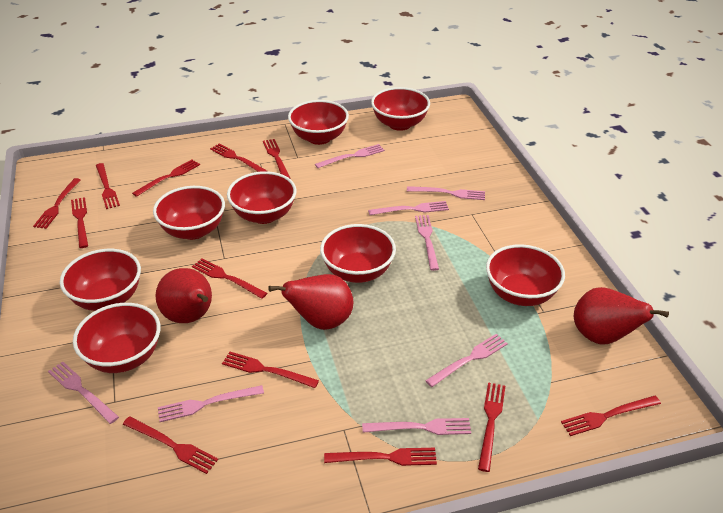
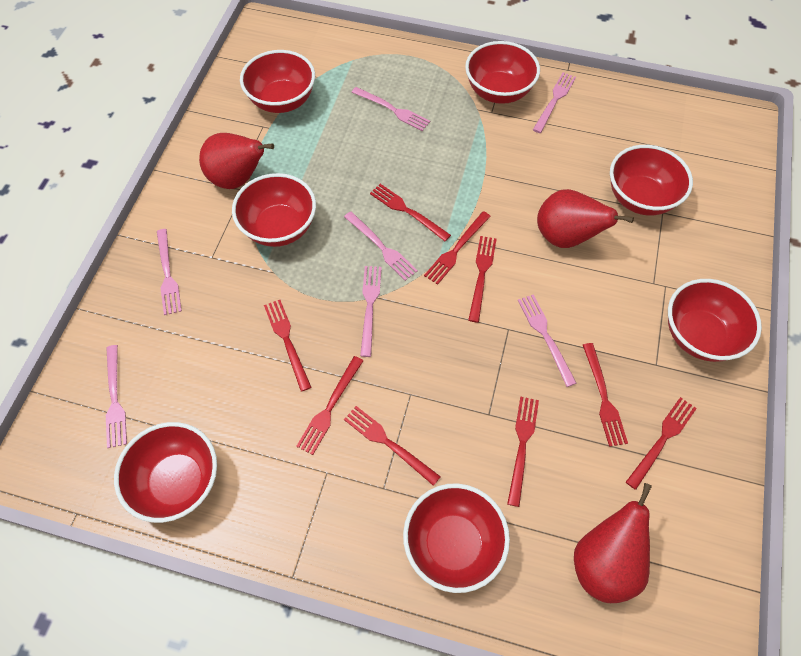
pink fork: 8 -> 7
red bowl: 8 -> 7
red fork: 12 -> 9

